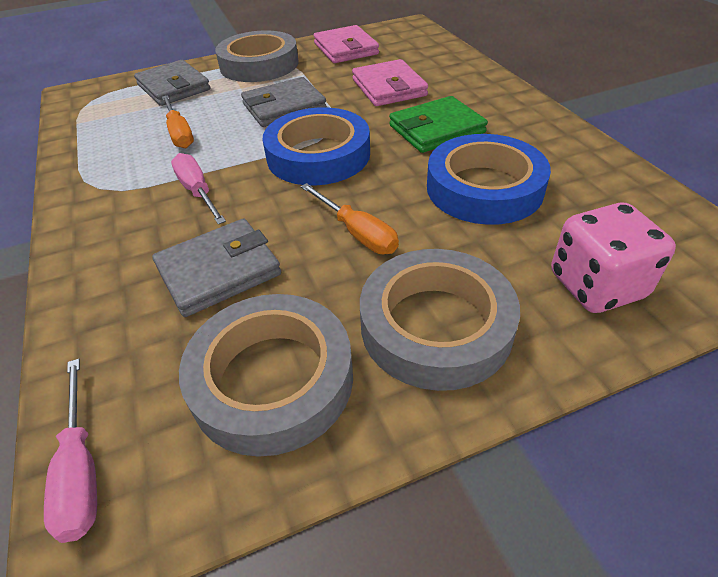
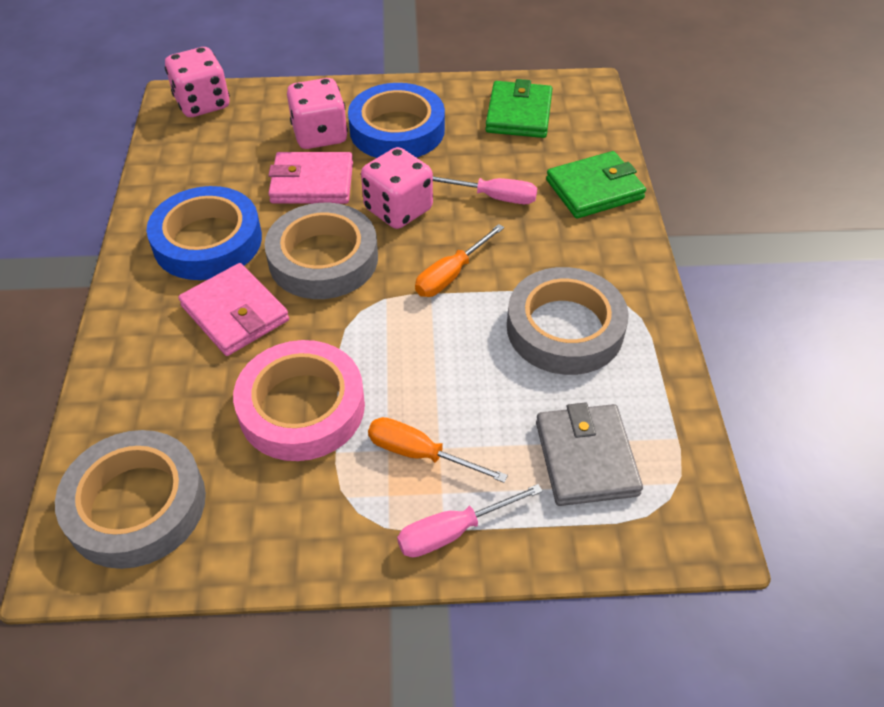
green wallet: 1 -> 2
grey wallet: 3 -> 1
pink dice: 1 -> 3
pink tape: 0 -> 1

